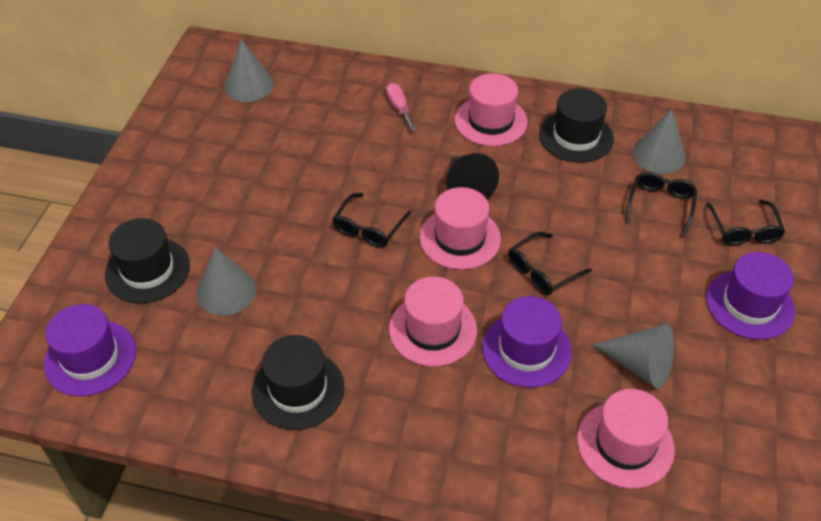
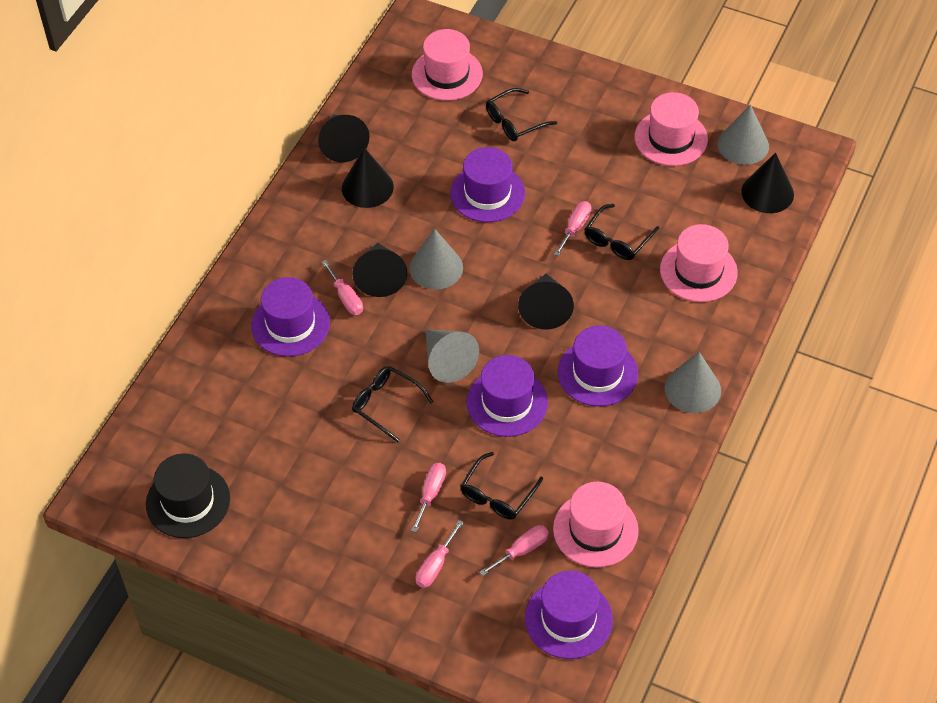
black cone: 1 -> 5
black hat: 3 -> 1
pink screwdriver: 1 -> 5
purple hat: 3 -> 5

